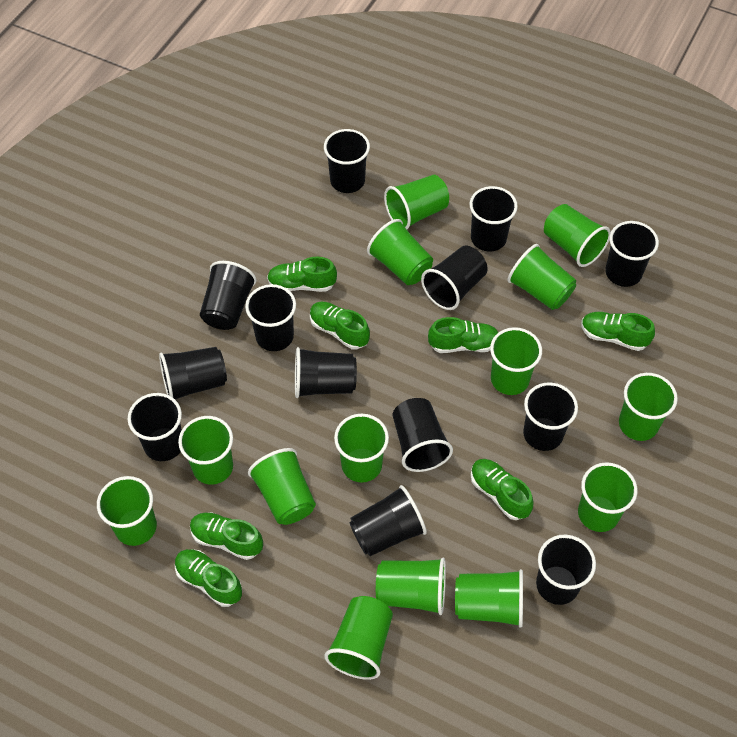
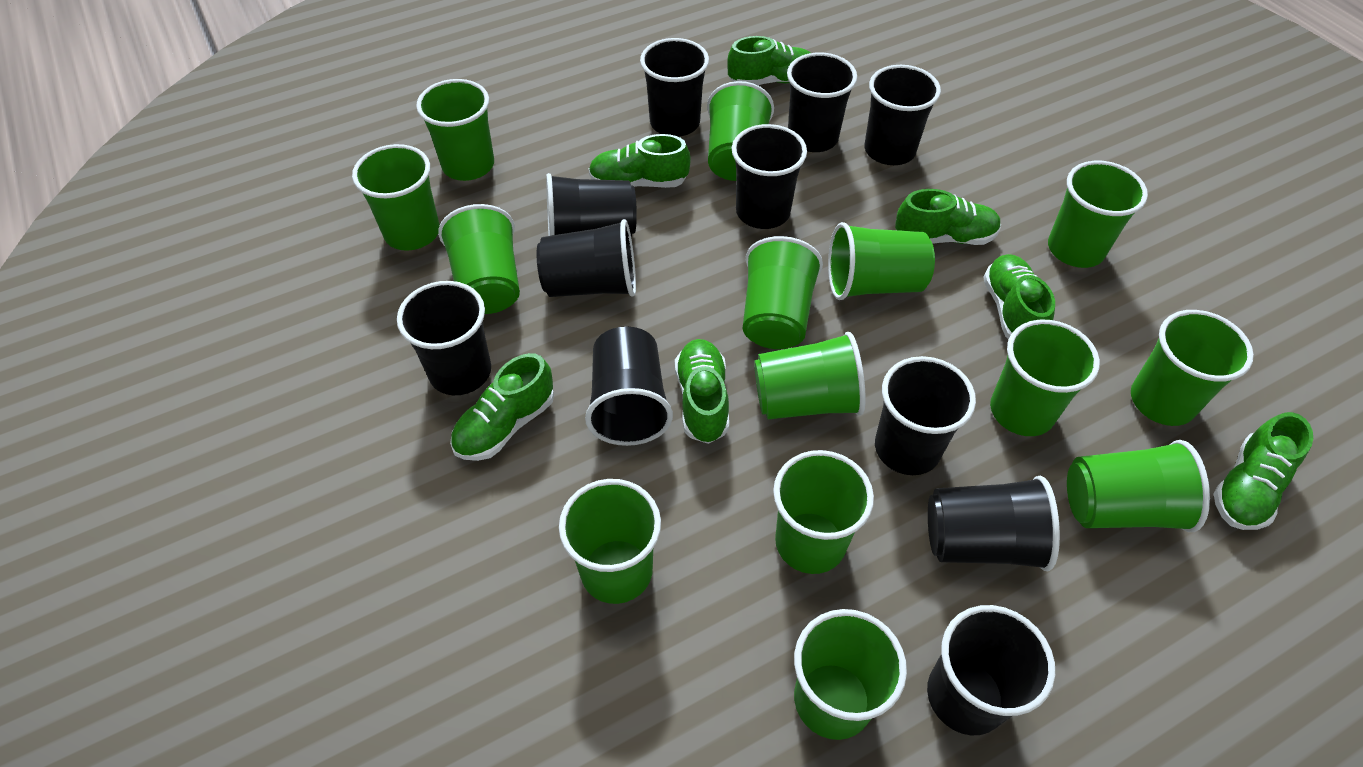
black cup: 13 -> 11

